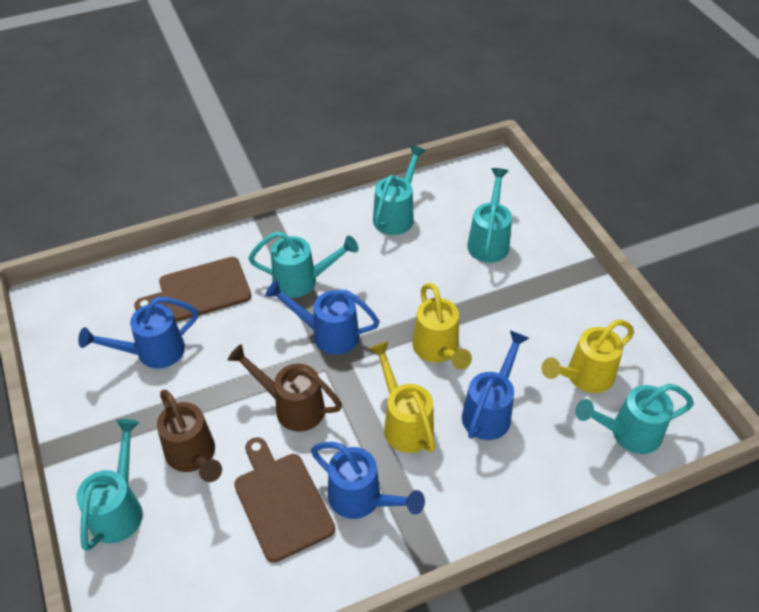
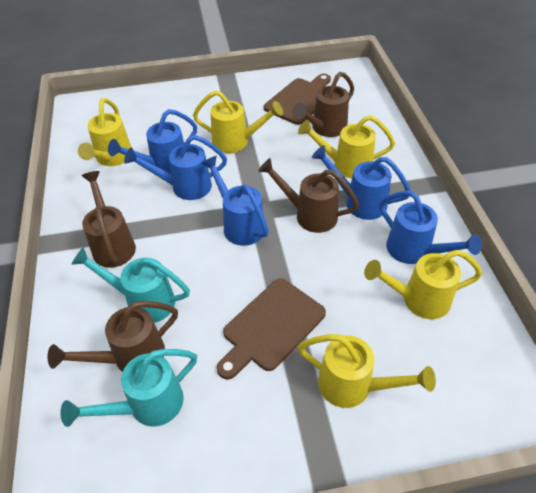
blue watering can: 4 -> 5
brown watering can: 2 -> 4
turquoise watering can: 5 -> 2
yellow watering can: 3 -> 5

